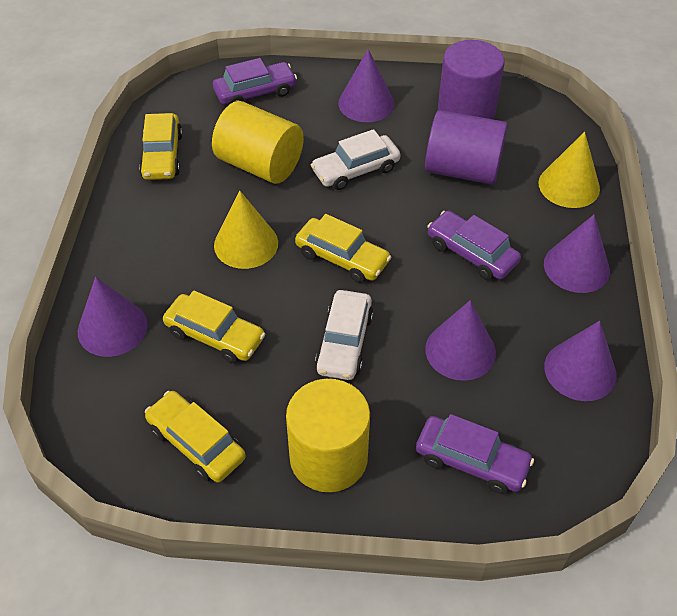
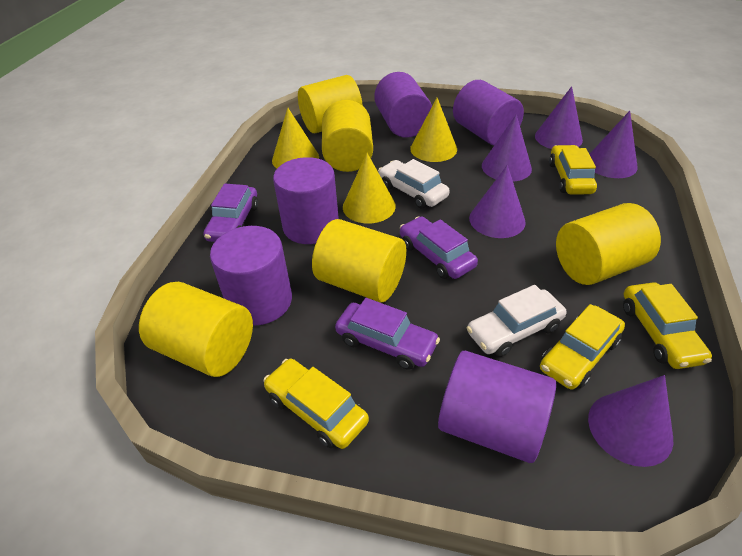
purple cylinder: 2 -> 5
yellow cone: 2 -> 3
yellow cylinder: 2 -> 5

